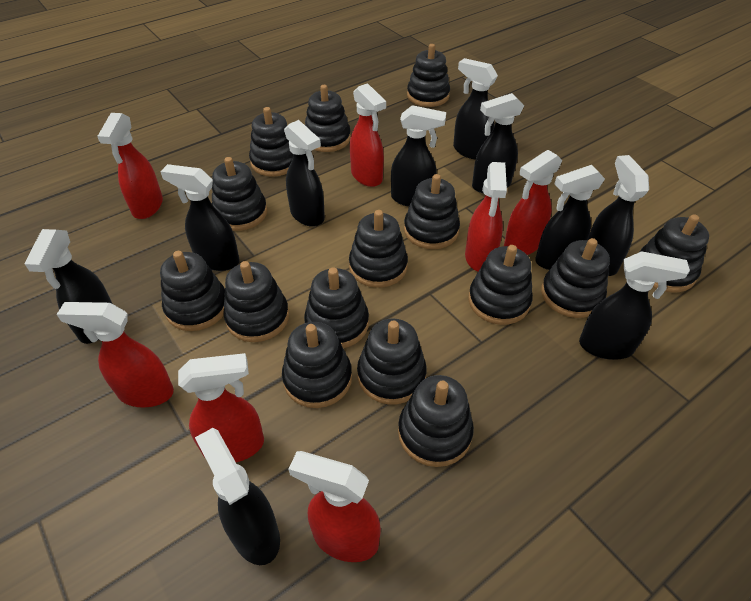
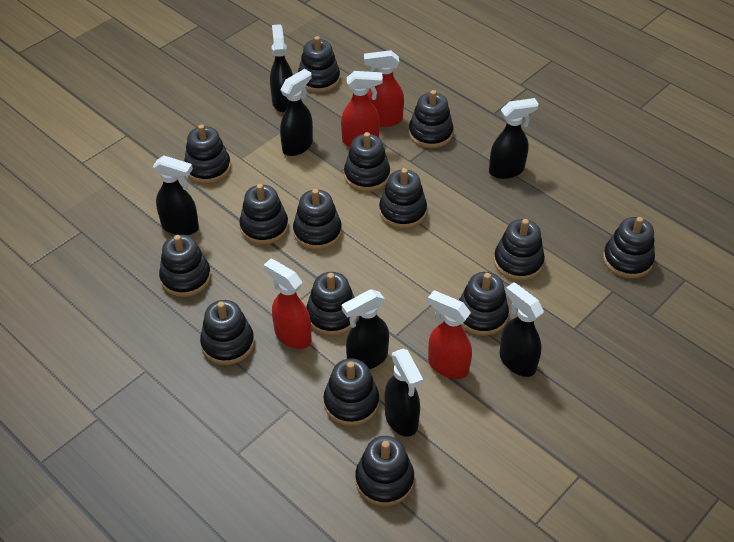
black spray bottle: 10 -> 7
red spray bottle: 7 -> 4

